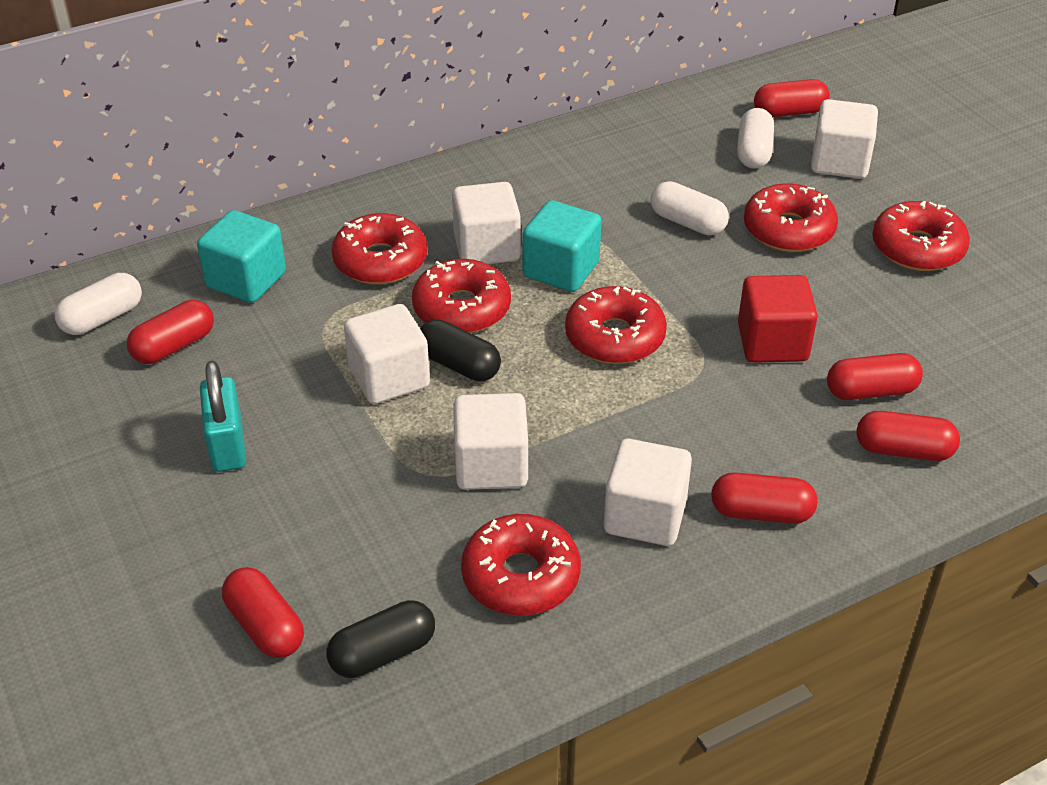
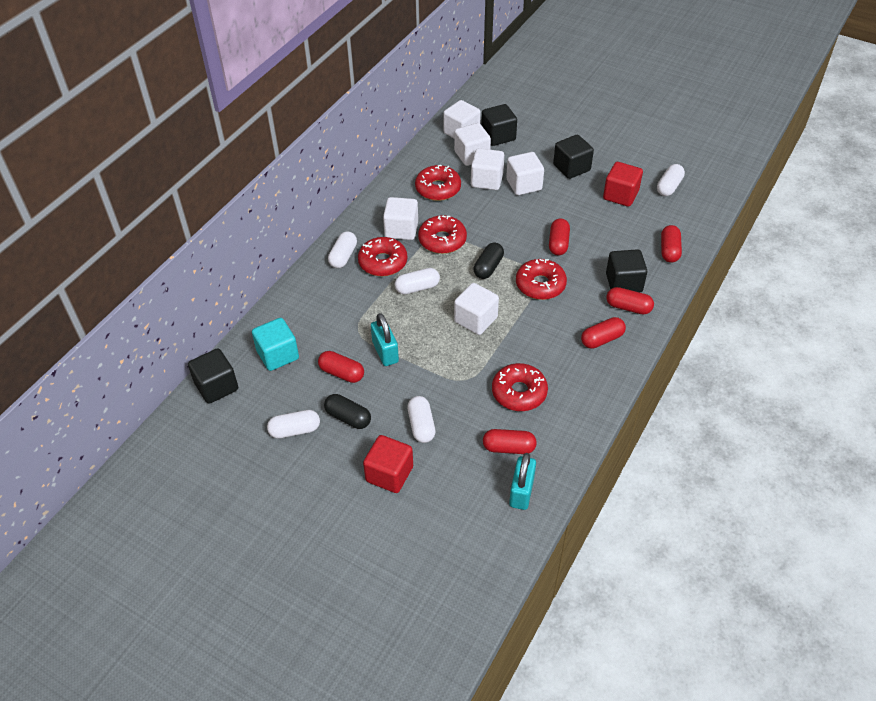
black cube: 0 -> 4
red cube: 1 -> 2
red donut: 6 -> 5
turquoise cube: 2 -> 1
turquoise padlock: 1 -> 2
white capsule: 3 -> 5
white cube: 5 -> 6

